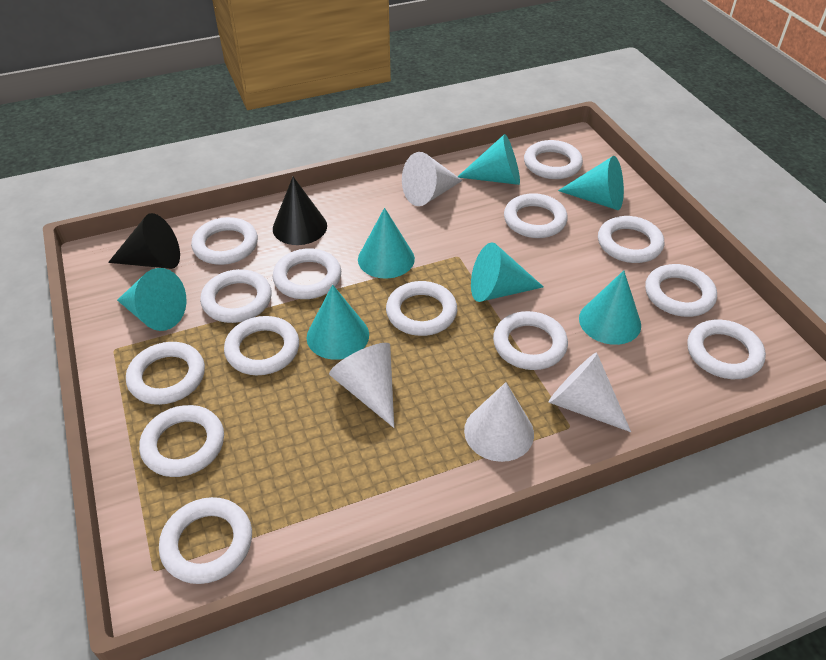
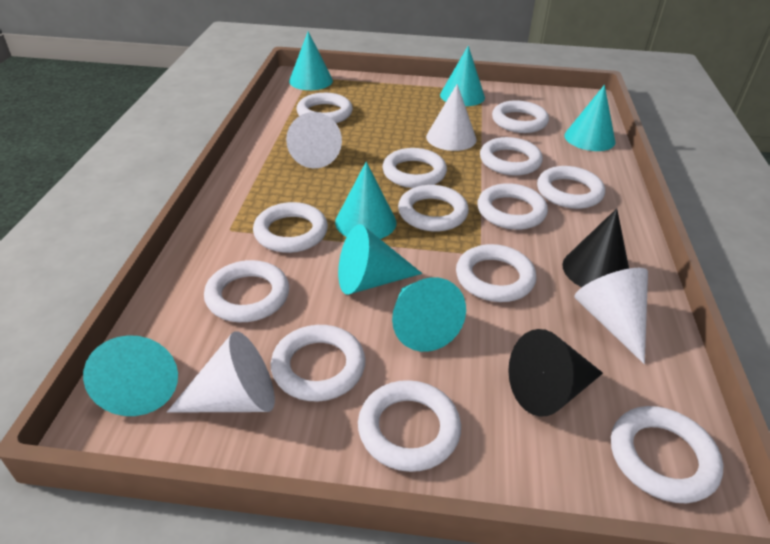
white ring: 14 -> 13

